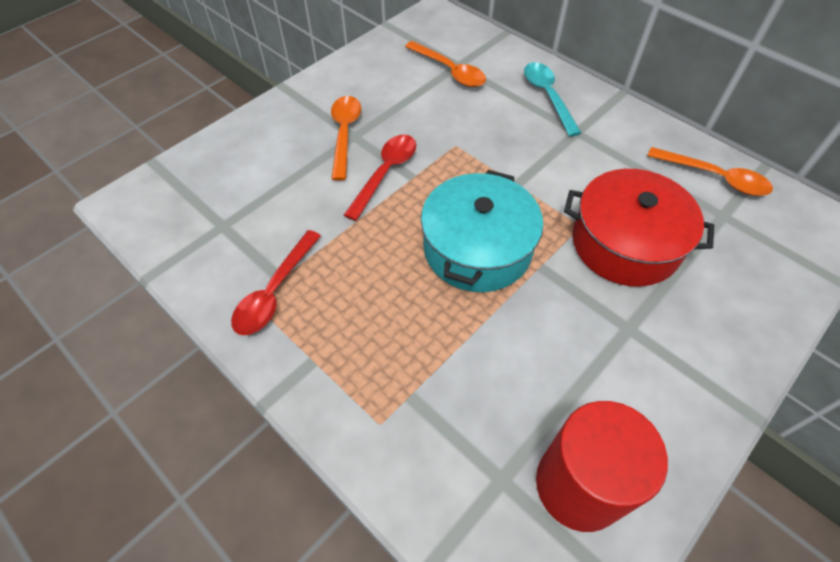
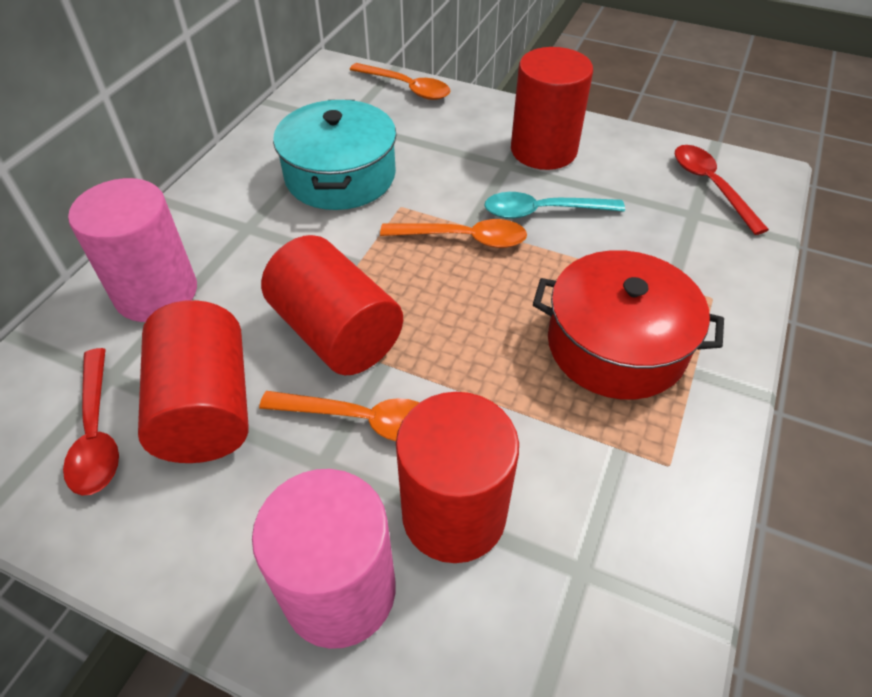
pink cylinder: 0 -> 2
red cylinder: 1 -> 4

